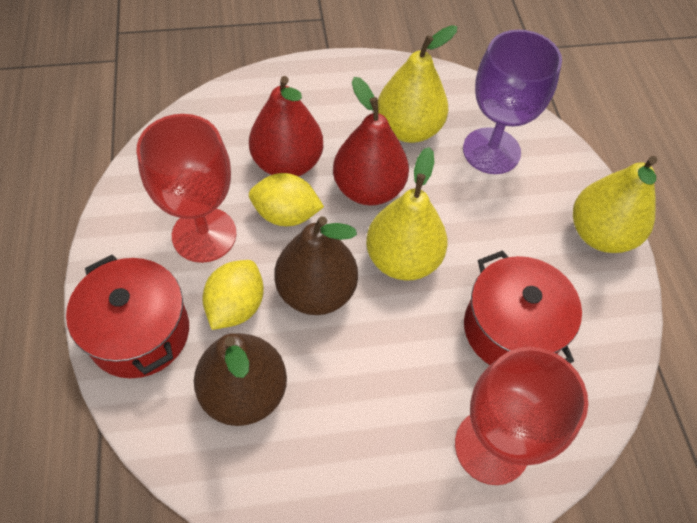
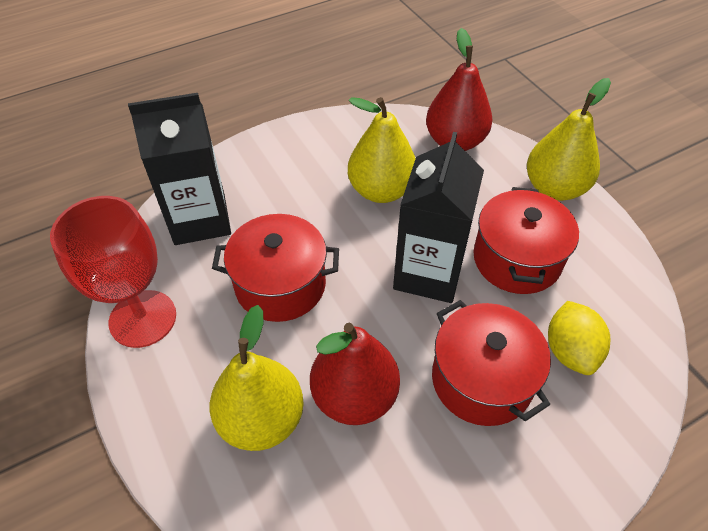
black carton: 0 -> 2
brown pear: 2 -> 0
purple goblet: 1 -> 0
red goblet: 2 -> 1
red pot: 2 -> 3
yellow lemon: 2 -> 1

